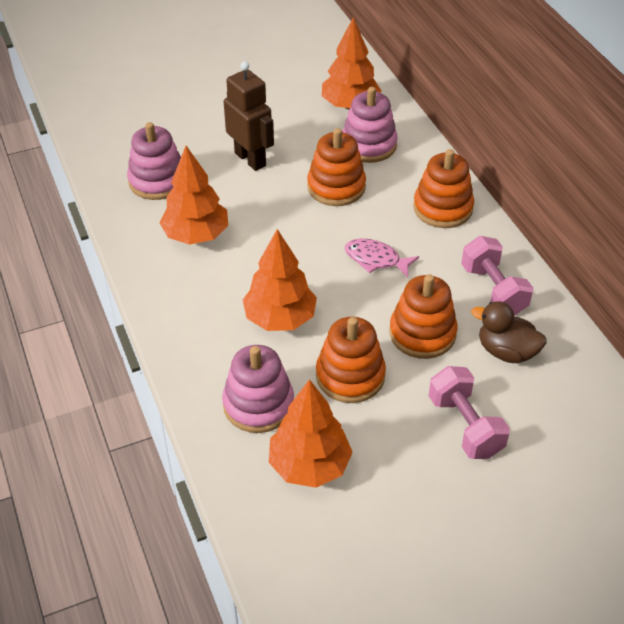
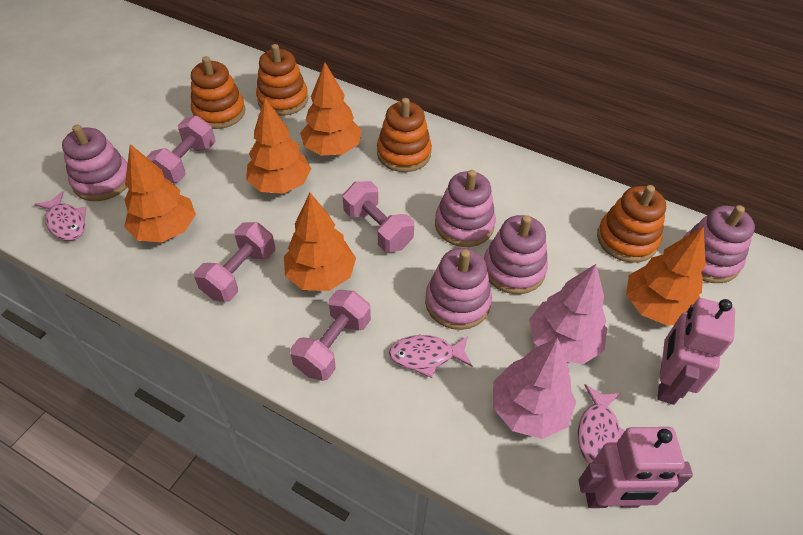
brown duck: 1 -> 0
brown robot: 1 -> 0
orange tree: 4 -> 5
pink dumbbell: 2 -> 4
pink fish: 1 -> 3
pink robot: 0 -> 2
pink stacking toy: 3 -> 5
pink tree: 0 -> 2

